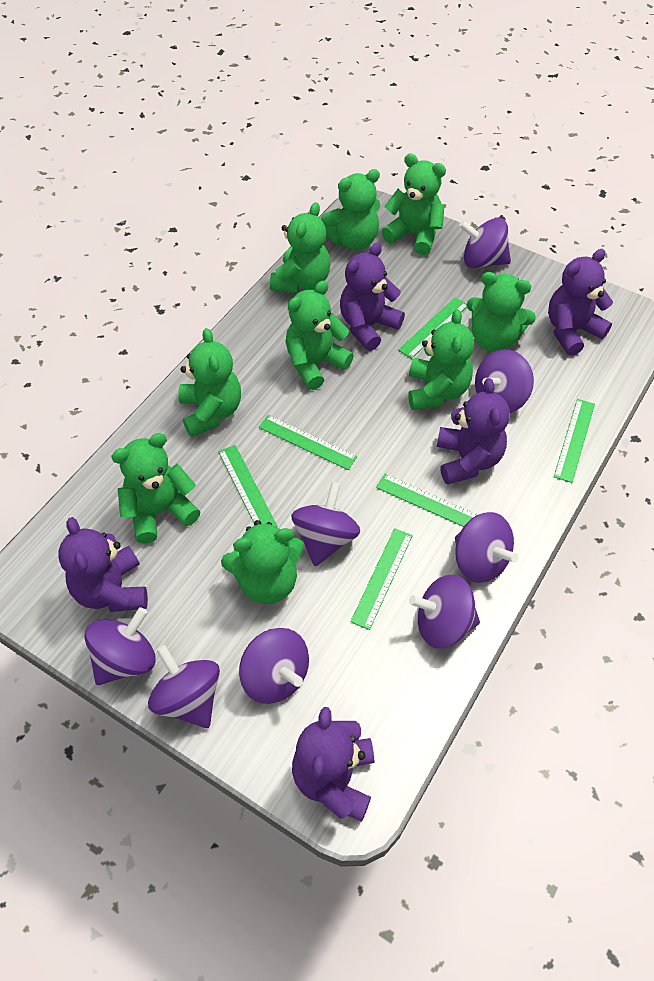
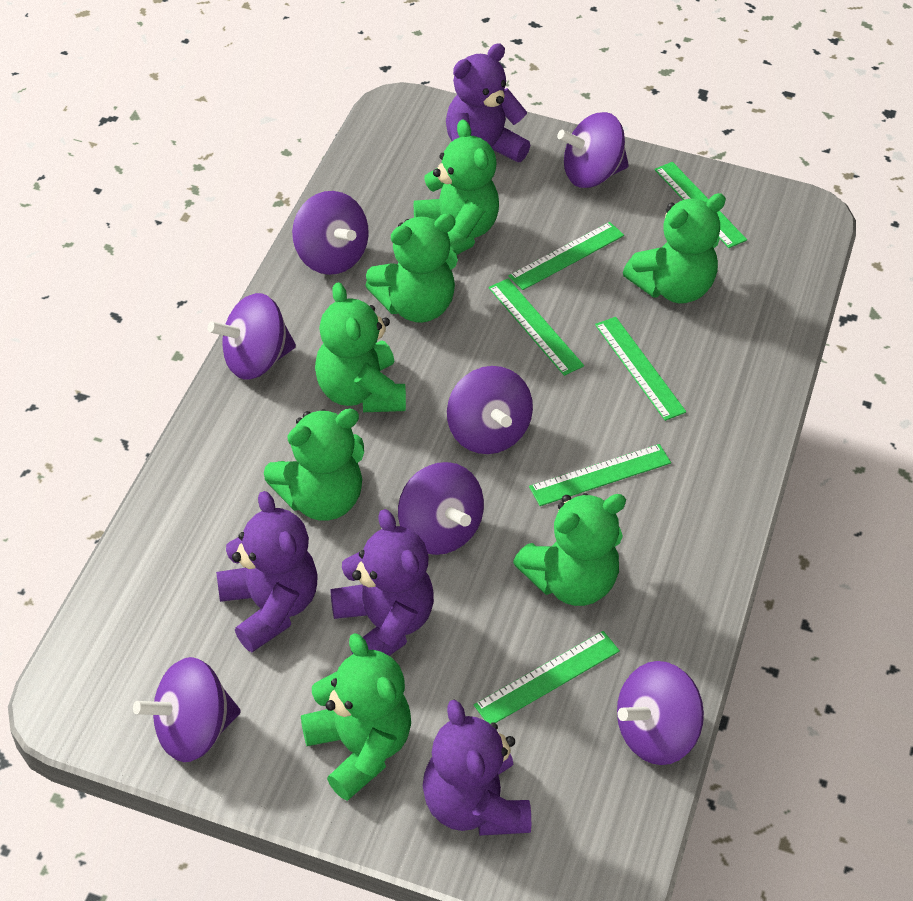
green teddy bear: 9 -> 7
purple spinning top: 8 -> 7
purple teddy bear: 5 -> 4

